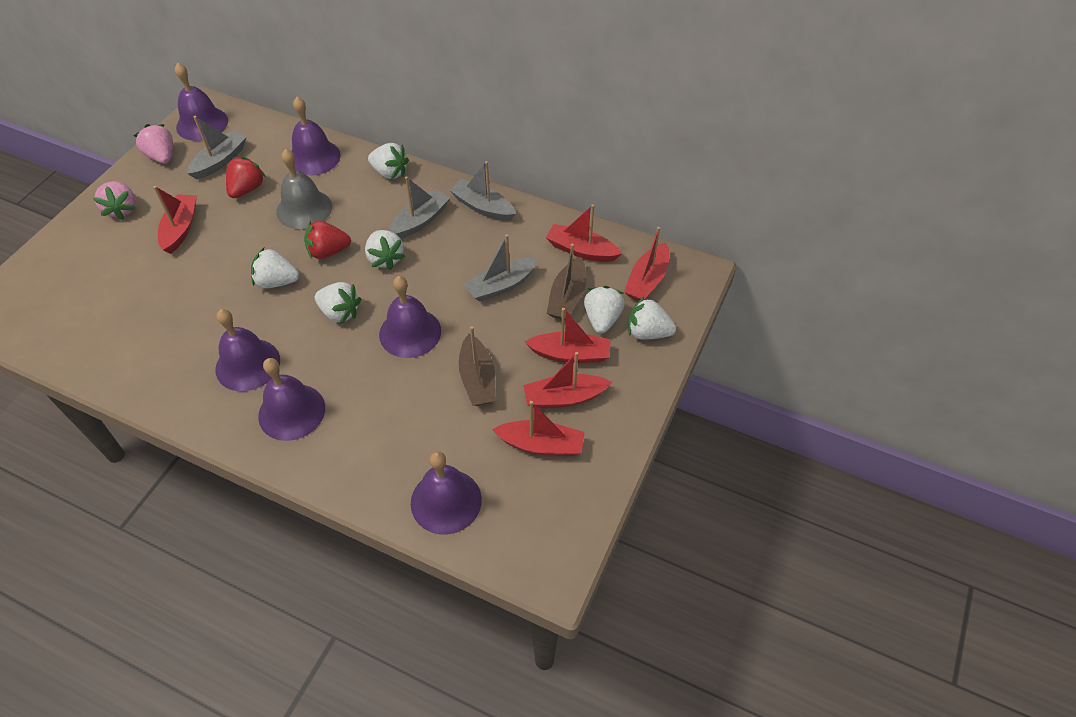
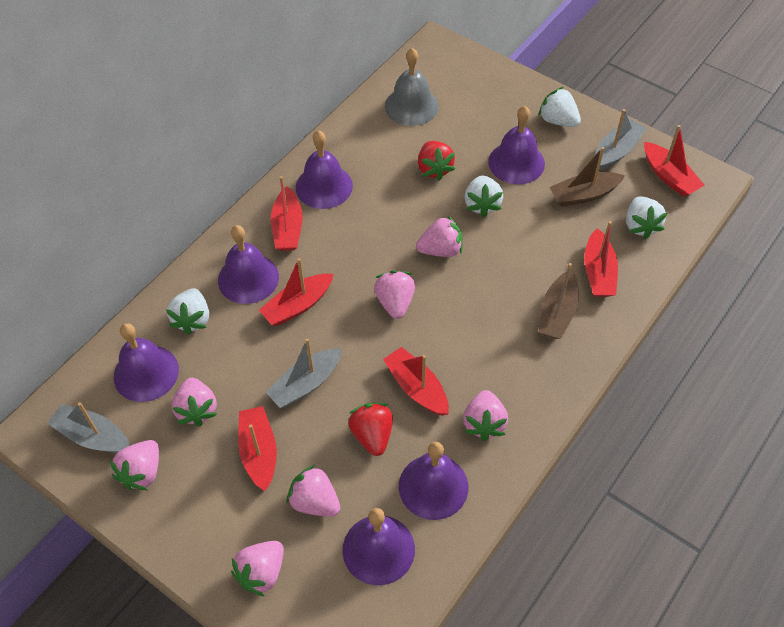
grey boat: 4 -> 3
pink strawberry: 2 -> 7
white strawberry: 6 -> 4

